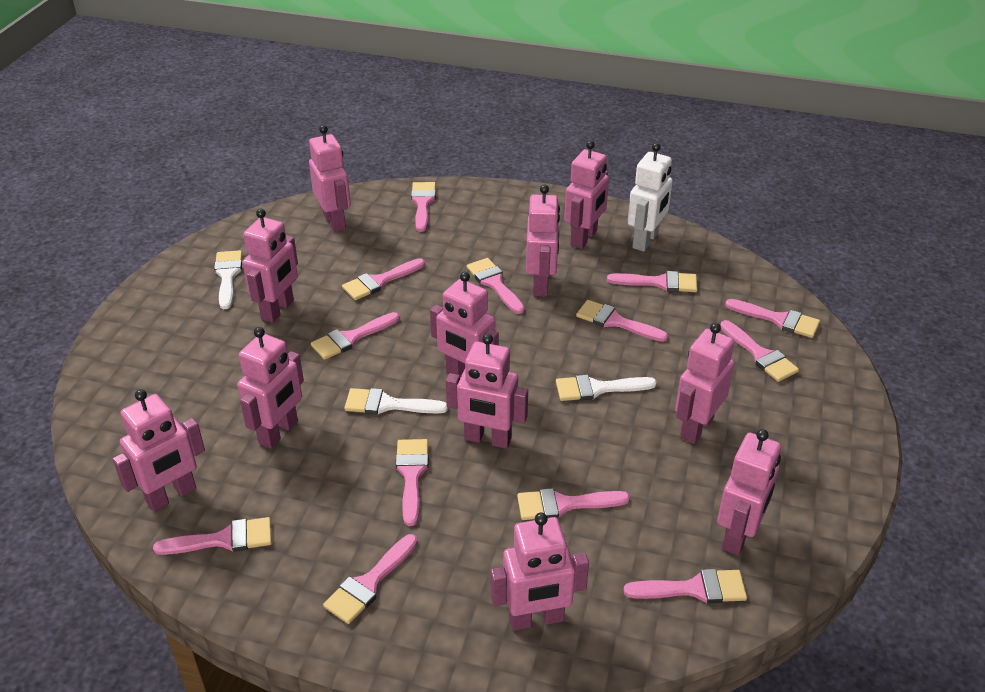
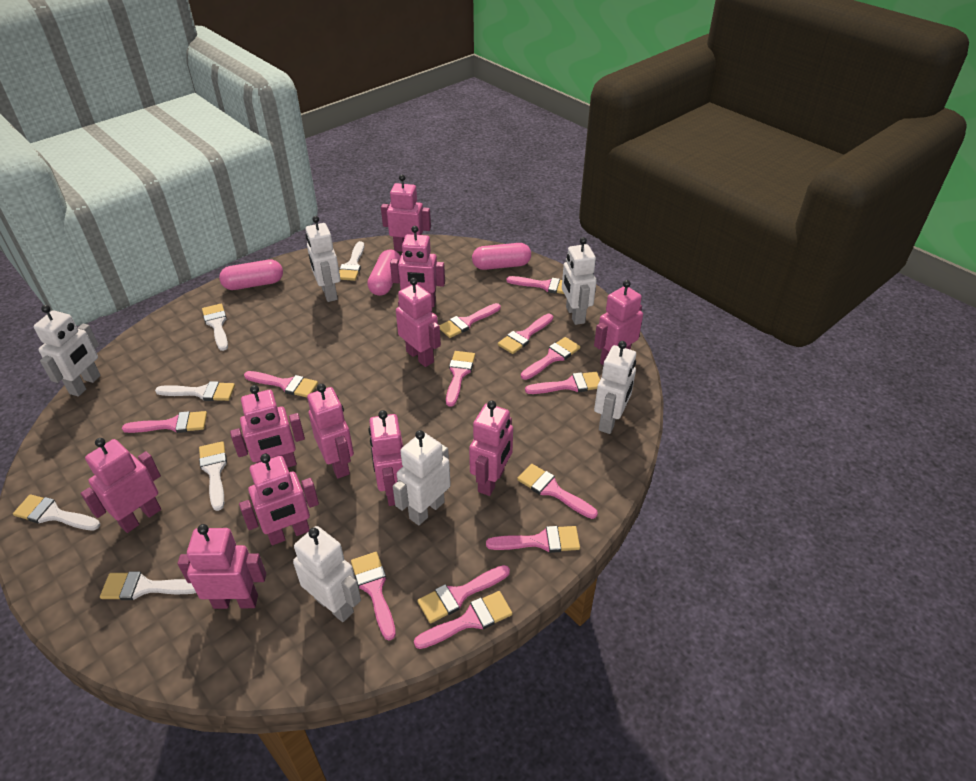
pink capsule: 0 -> 3
white brush: 3 -> 6
white robot: 1 -> 6

